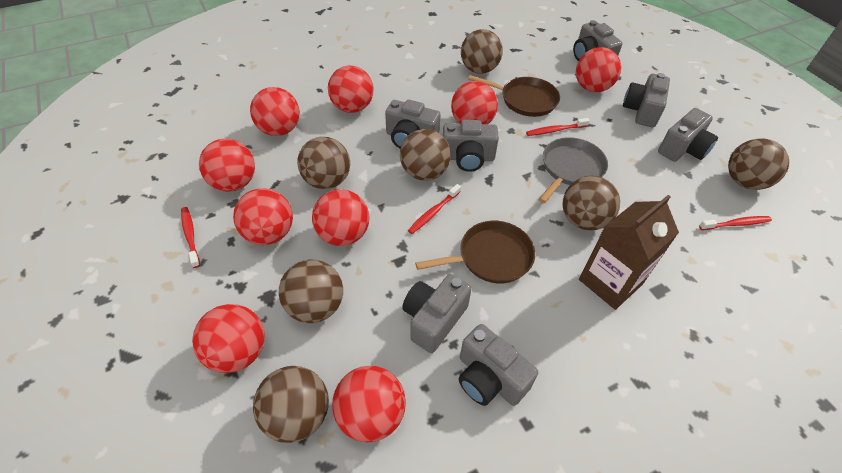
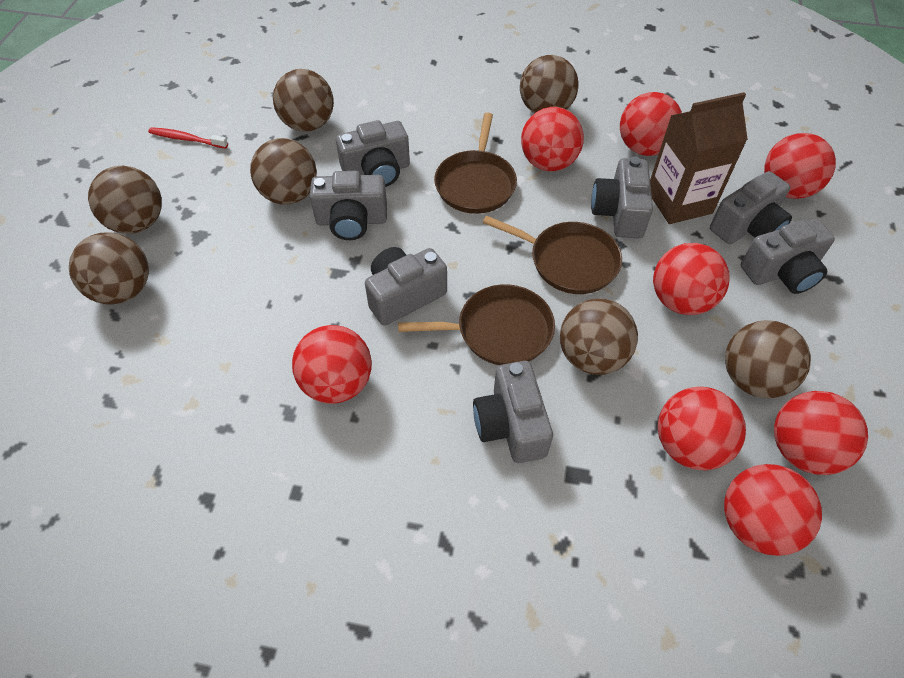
brown pan: 2 -> 3
grey pan: 1 -> 0
red ball: 9 -> 8
red toothbrush: 4 -> 1

